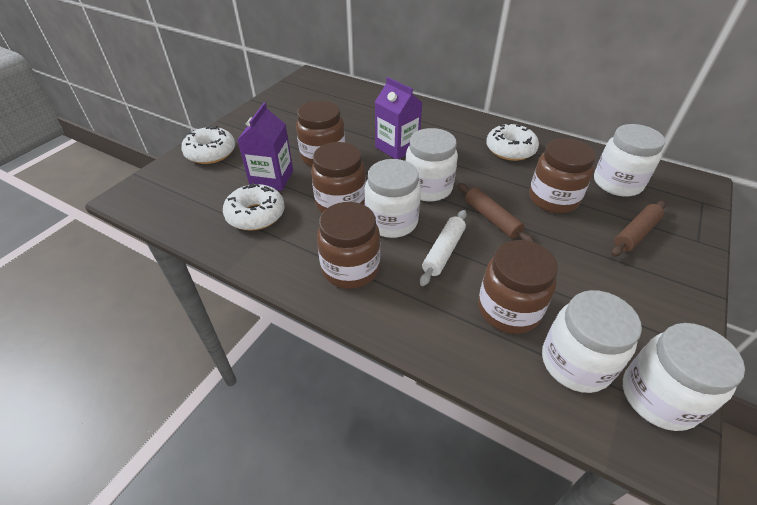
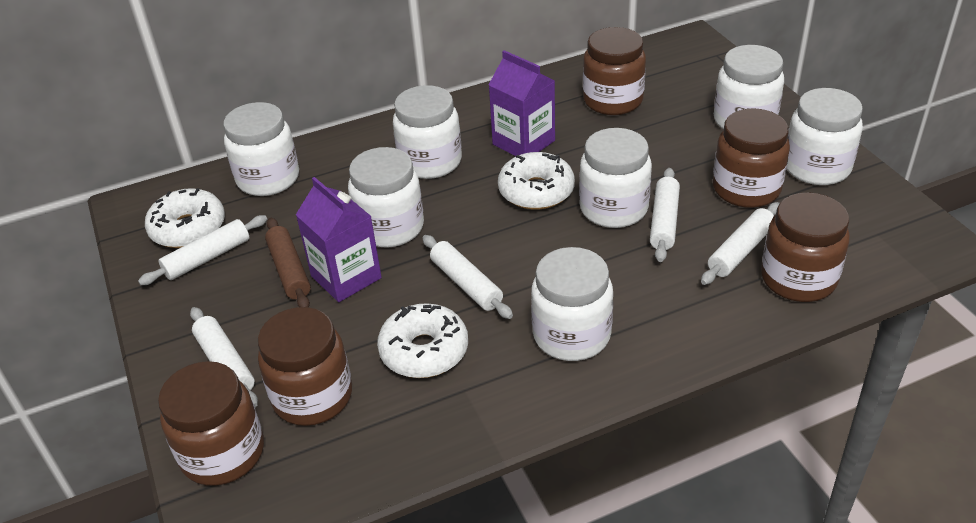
brown rolling pin: 2 -> 1
white jar: 5 -> 7
white rolling pin: 1 -> 5

